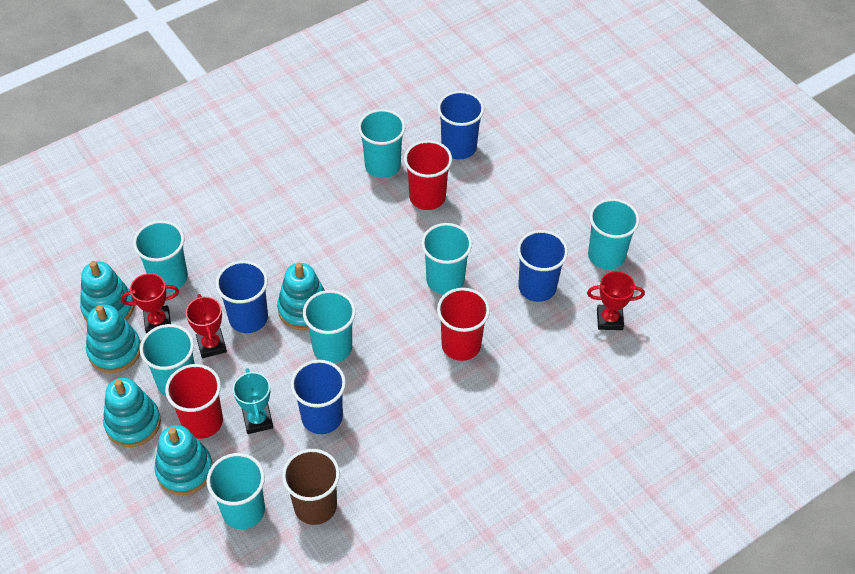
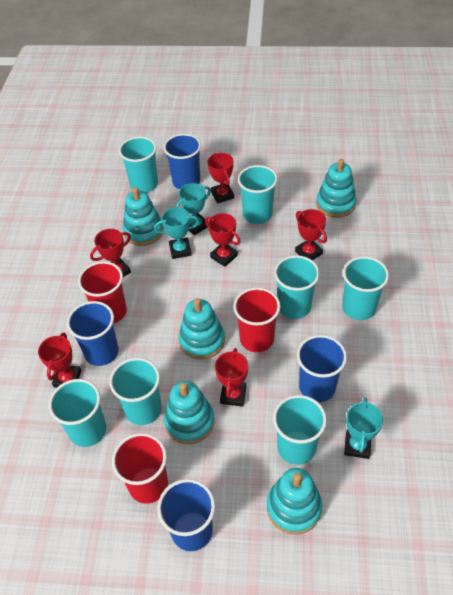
brown cup: 1 -> 0
red trophy: 3 -> 6
turquoise trophy: 1 -> 3

